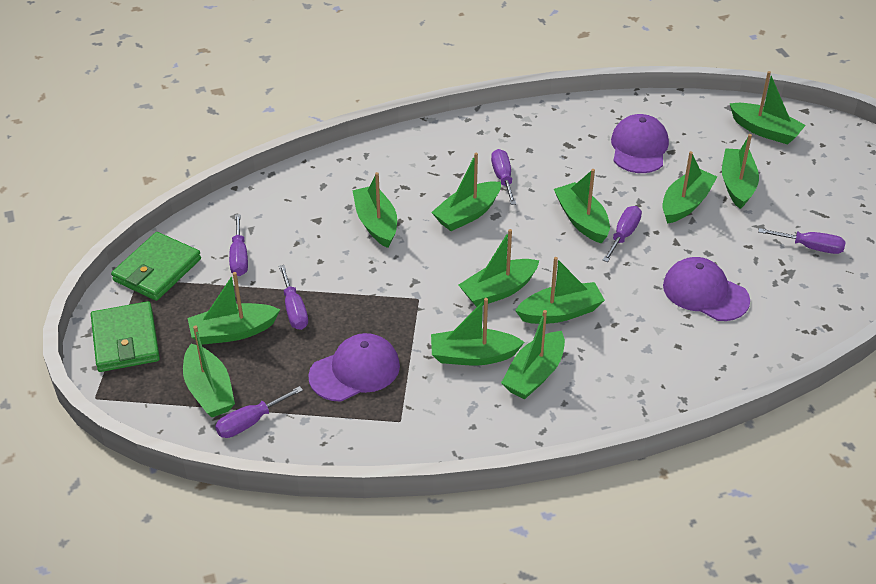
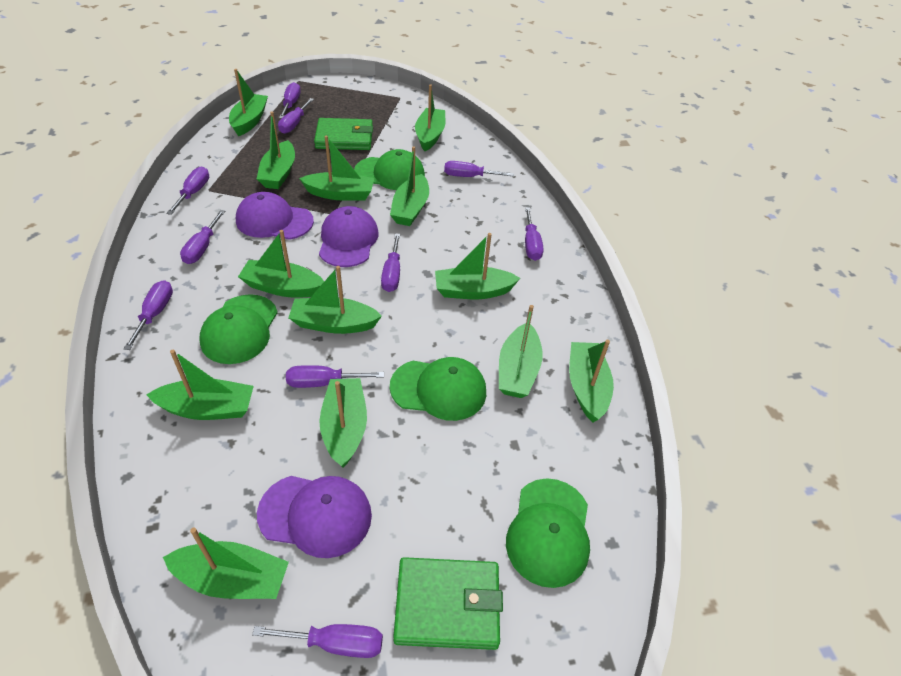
green boat: 12 -> 13
green cap: 0 -> 4
purple screwdriver: 6 -> 10

